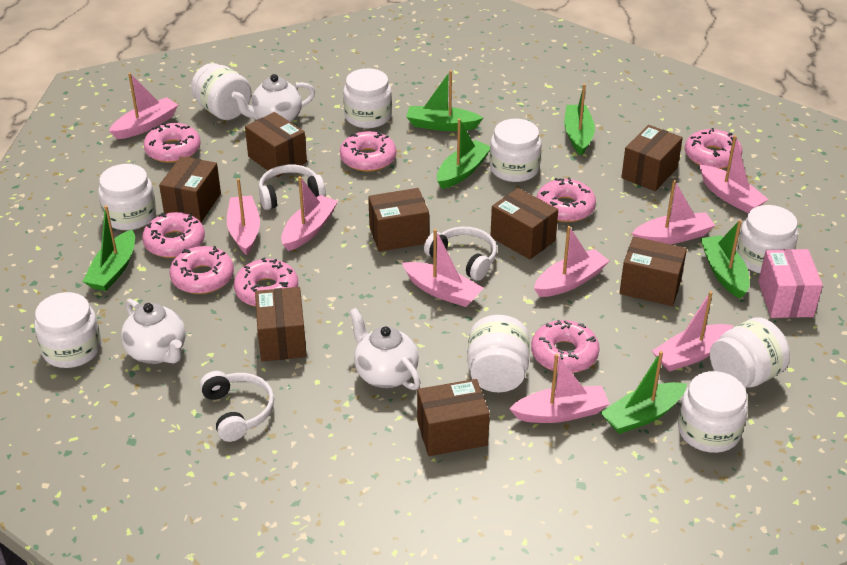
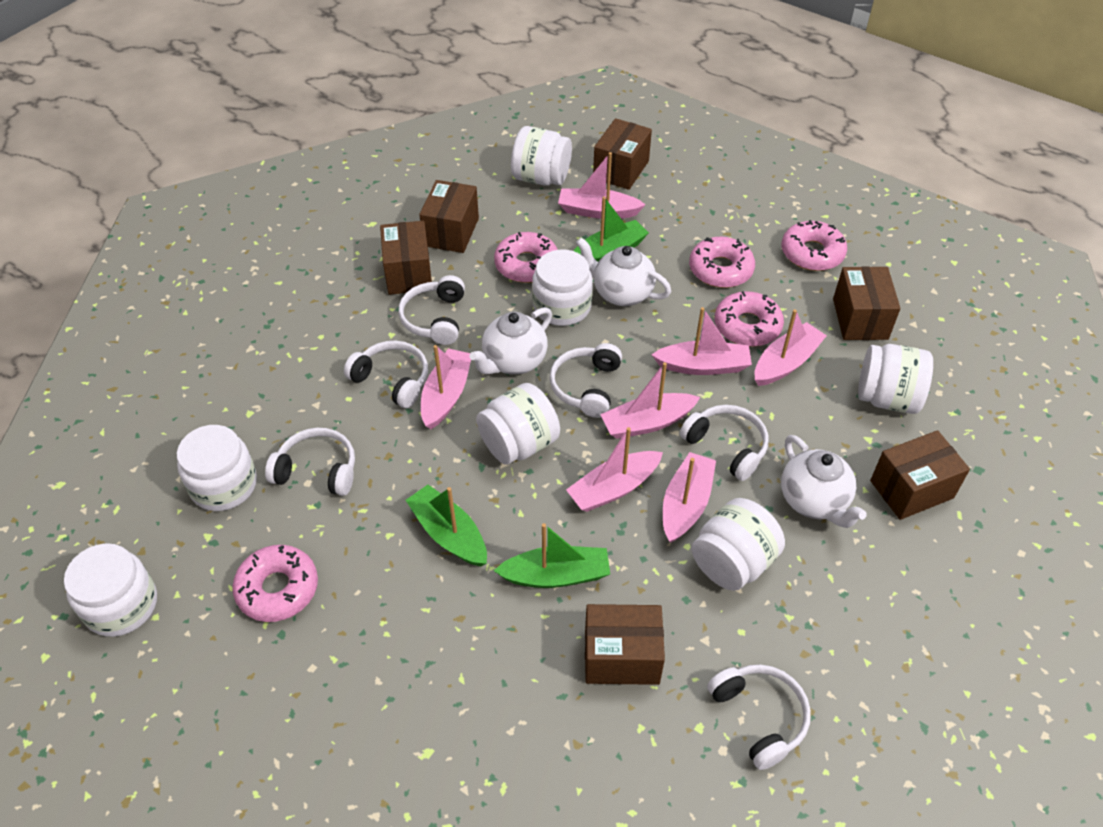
brown box: 8 -> 6
green boat: 6 -> 3
pink boat: 9 -> 7
pink box: 1 -> 0
pink donut: 8 -> 5
white headphones: 3 -> 6
white jar: 9 -> 7

